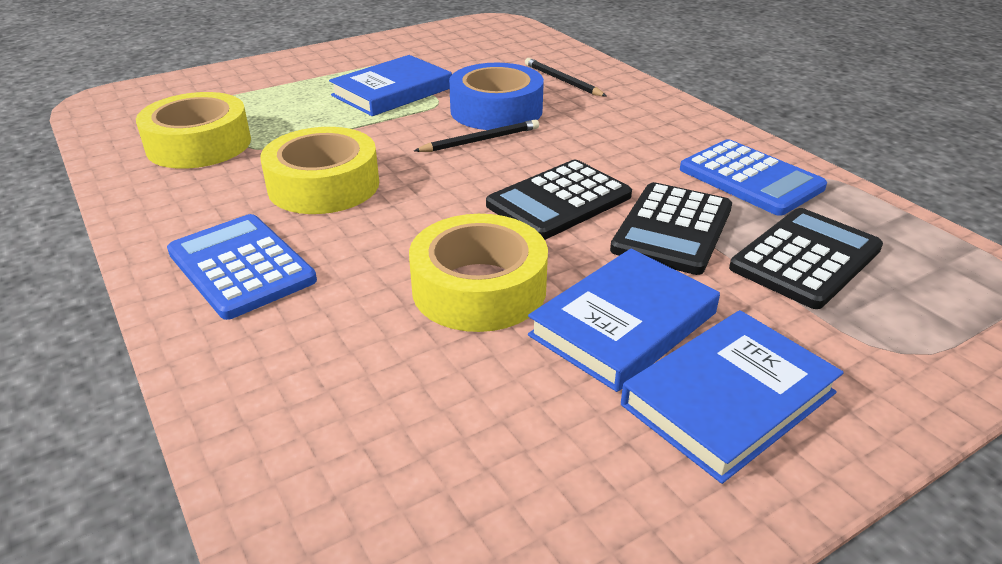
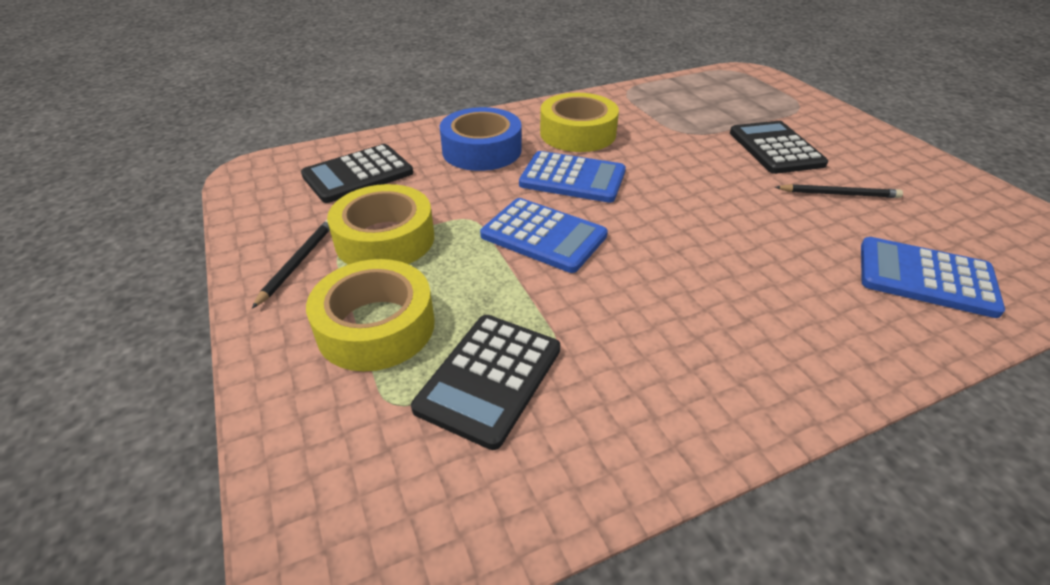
blue book: 3 -> 0
blue calculator: 2 -> 3

